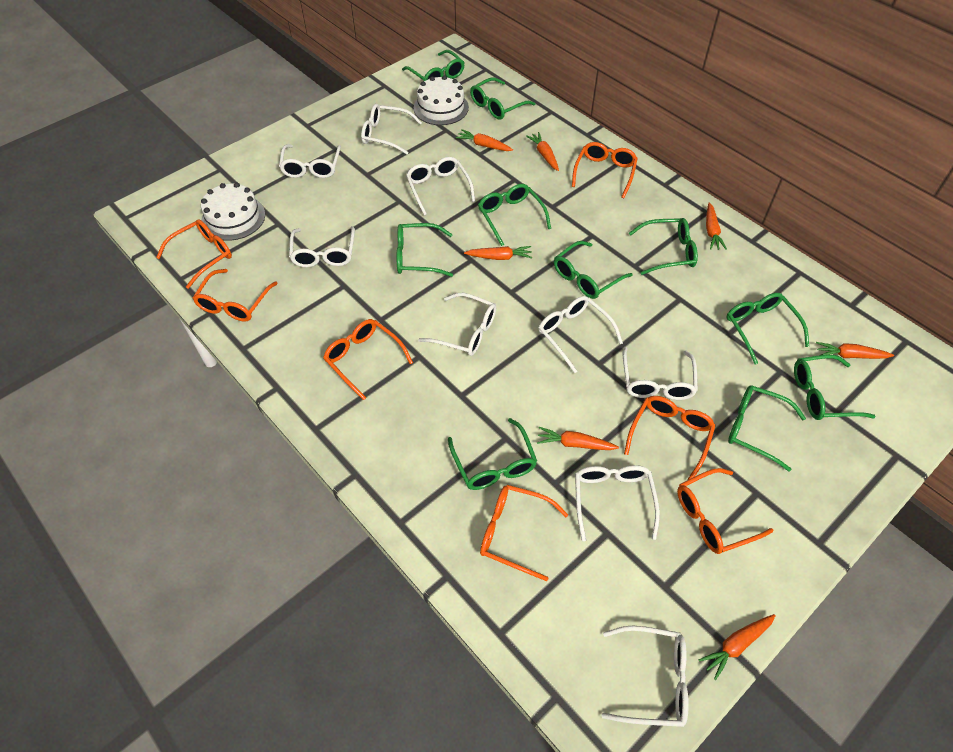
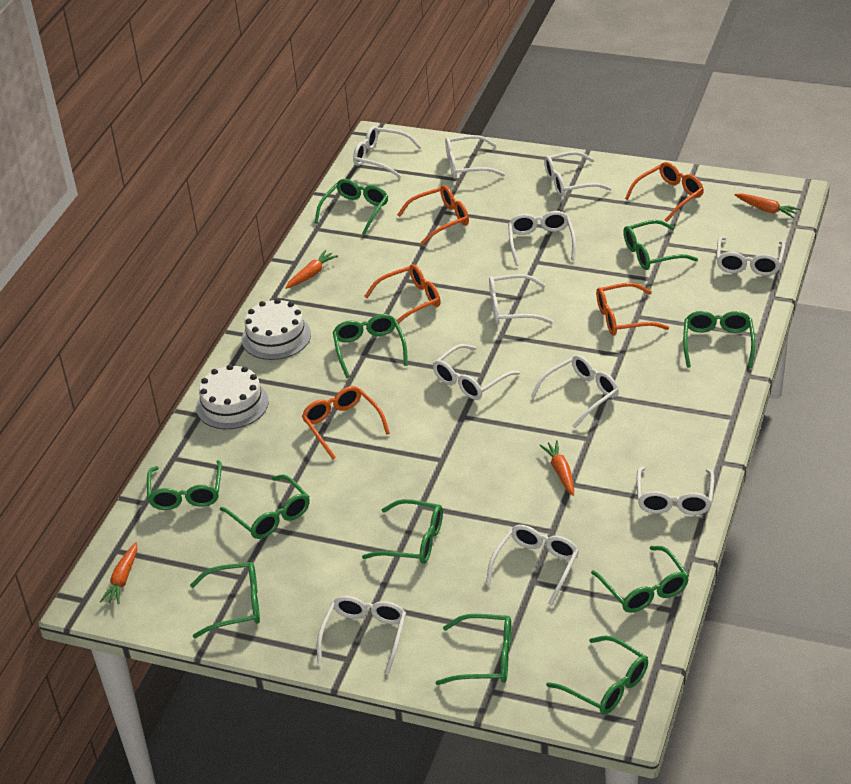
green glasses: 10 -> 11
orange carrot: 7 -> 4
orange glasses: 7 -> 5
white glasses: 9 -> 11

